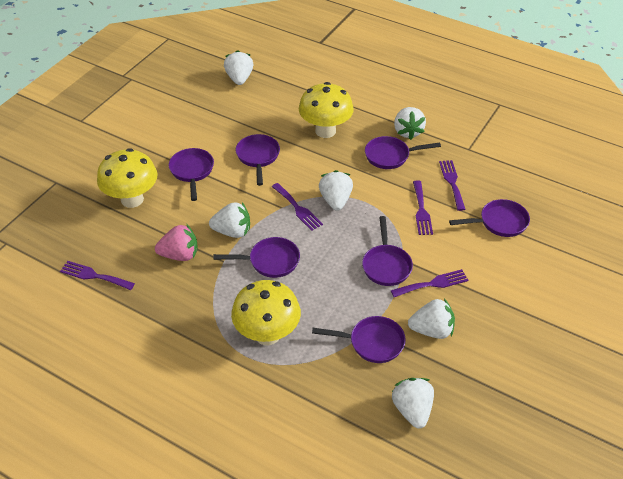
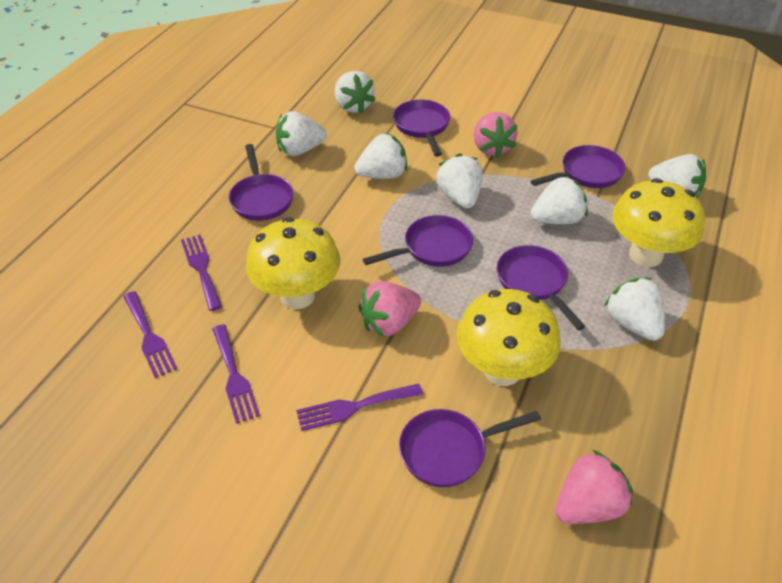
pink strawberry: 1 -> 3
purple fork: 5 -> 4
purple pan: 7 -> 6
white strawberry: 6 -> 7

